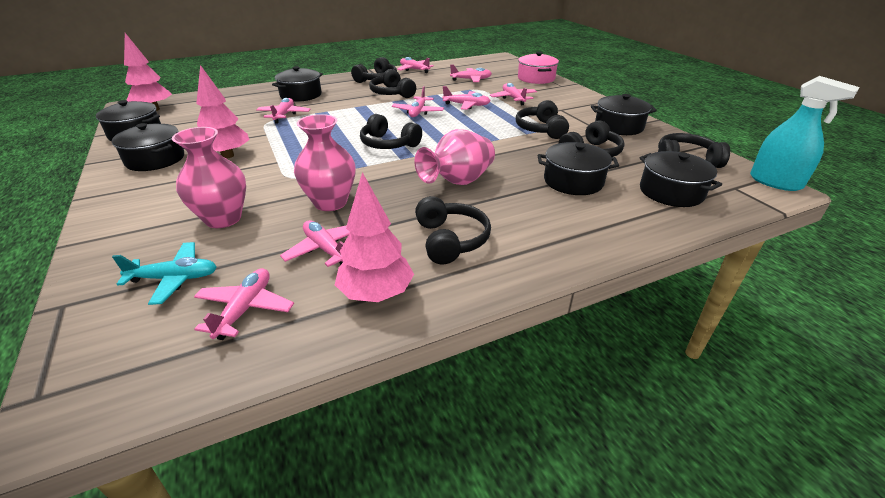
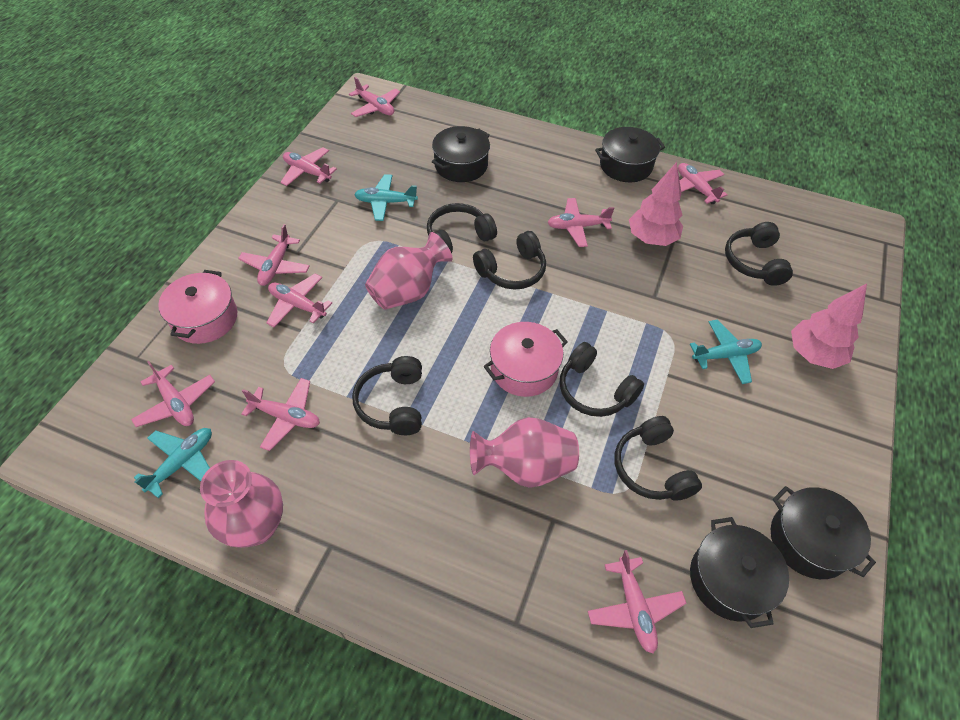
black headphones: 7 -> 6
black pot: 6 -> 4
pink plane: 8 -> 9
pink pot: 1 -> 2
pink tree: 3 -> 2
turquoise plane: 1 -> 3
turquoise spray bottle: 1 -> 0

